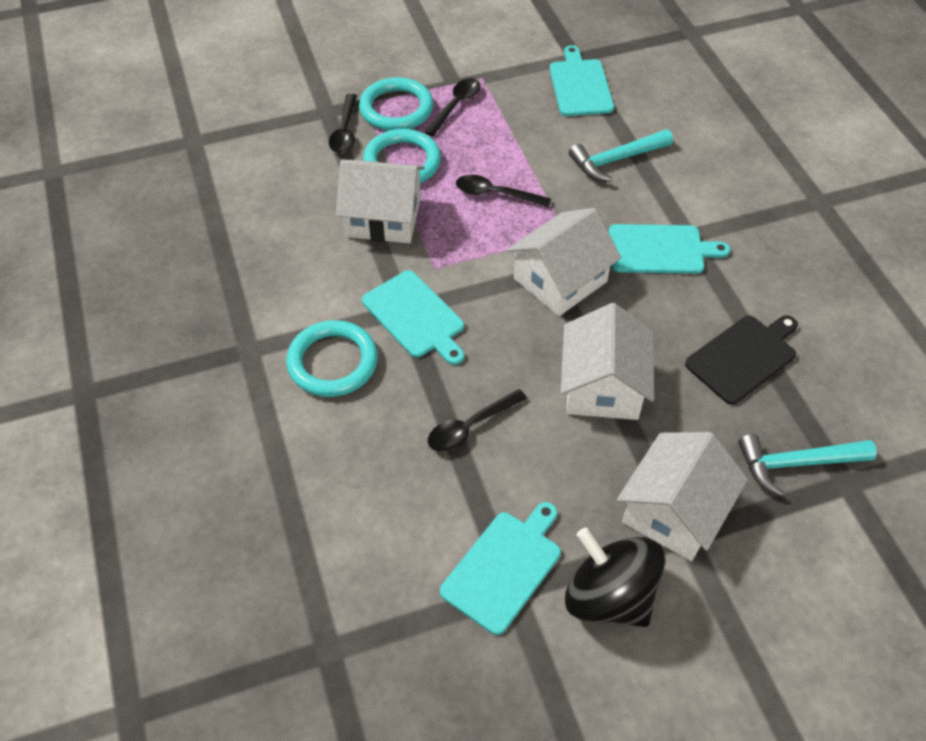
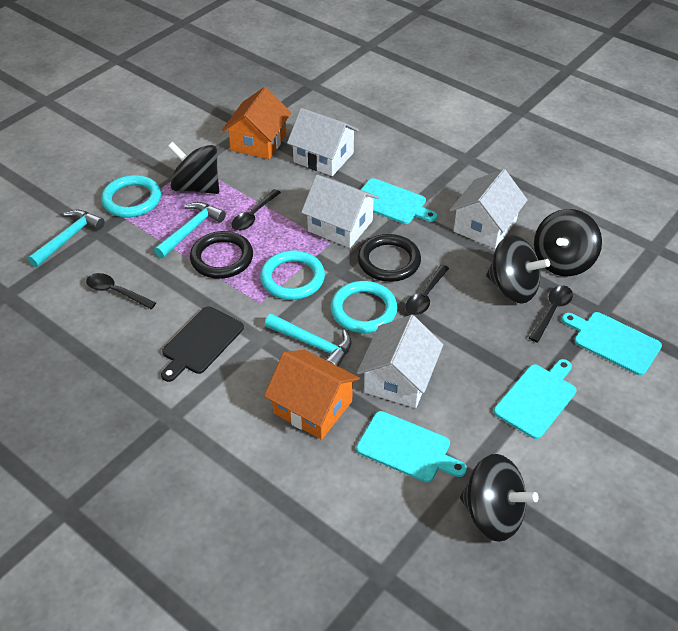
black ring: 0 -> 2
black spinning top: 1 -> 4
orange house: 0 -> 2
turquoise hammer: 2 -> 3

